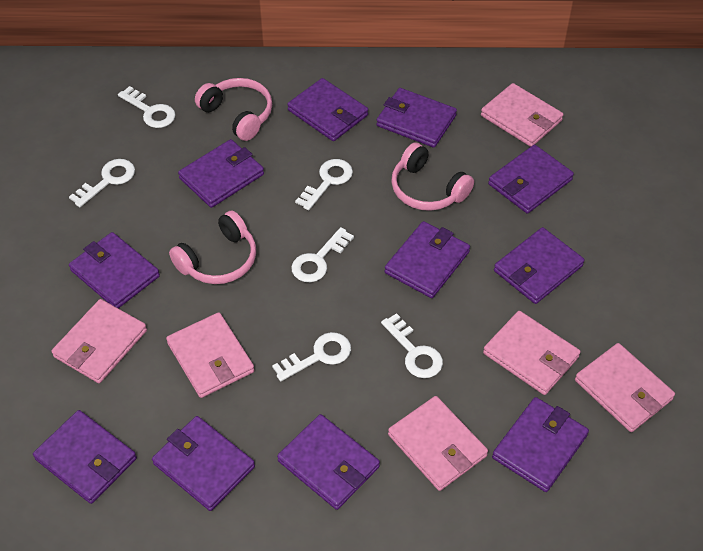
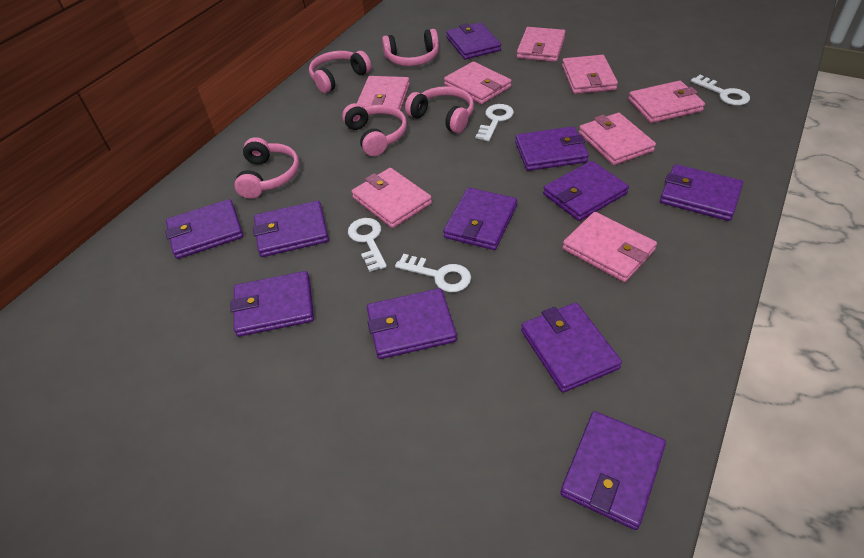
pink headphones: 3 -> 5
pink wallet: 6 -> 8
white key: 6 -> 4

